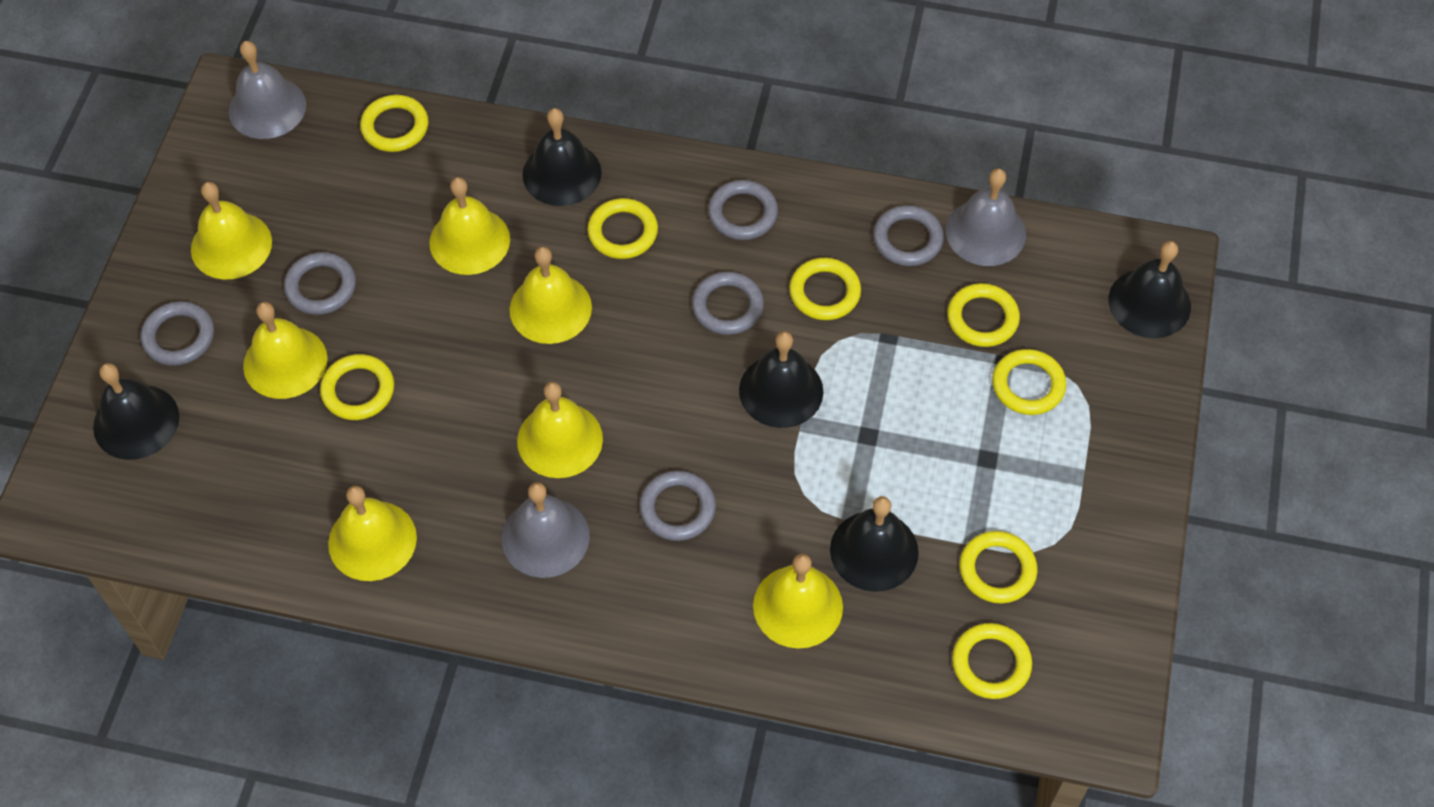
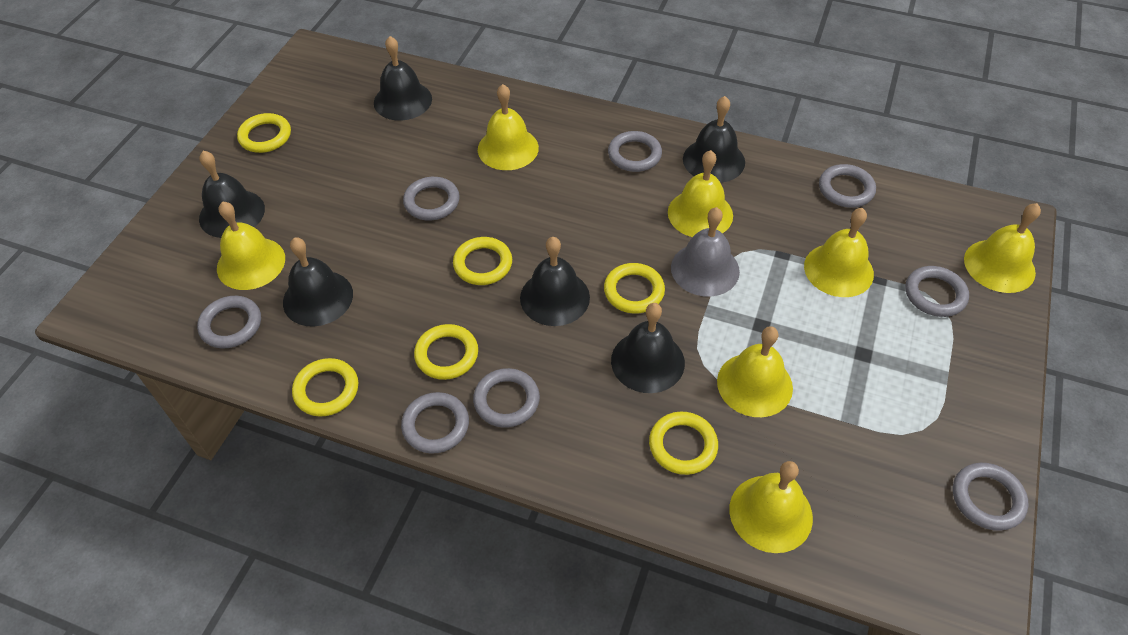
black bell: 5 -> 6
grey bell: 3 -> 1
grey ring: 6 -> 8
yellow ring: 8 -> 6

